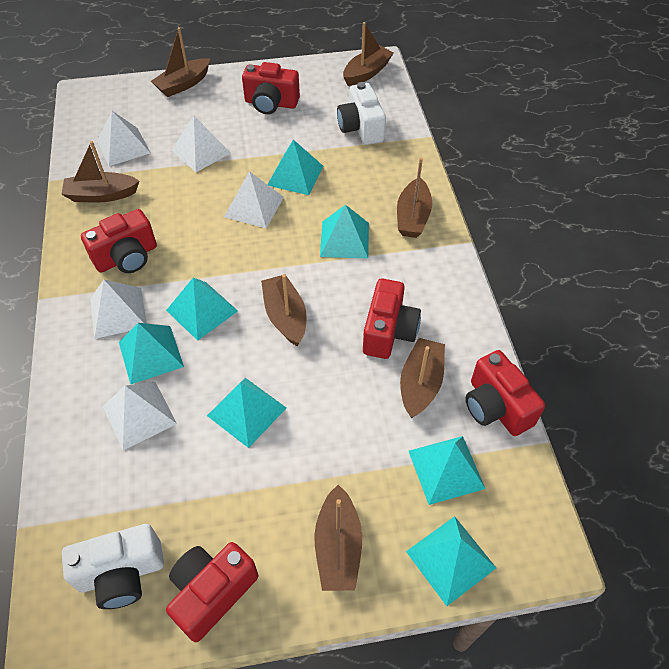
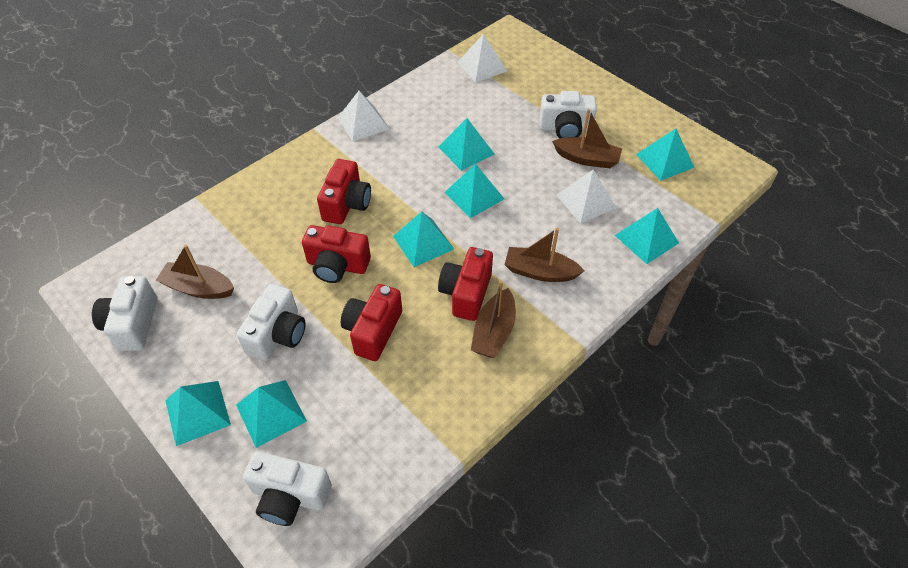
brown boat: 7 -> 4
red camera: 5 -> 4
white camera: 2 -> 4
white pyramid: 5 -> 3

